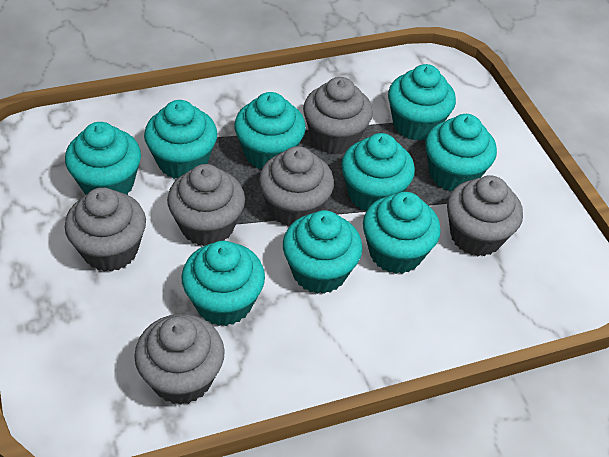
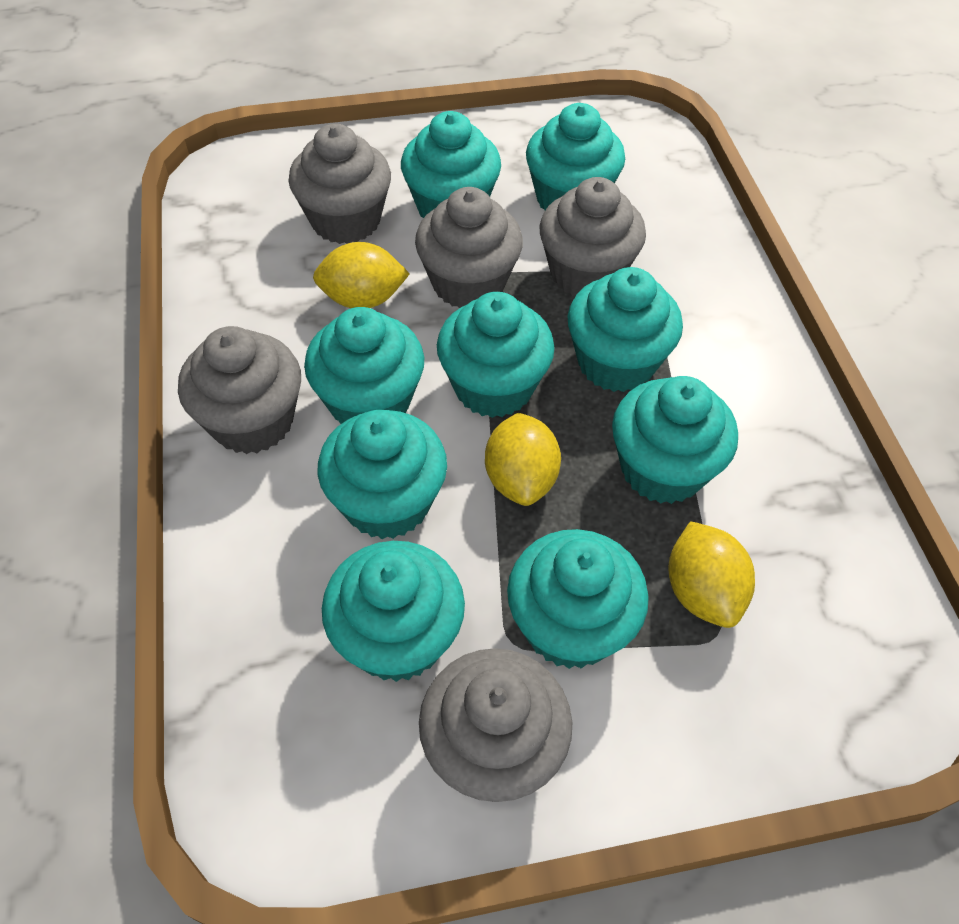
grey cupcake: 6 -> 5
yellow lemon: 0 -> 3

